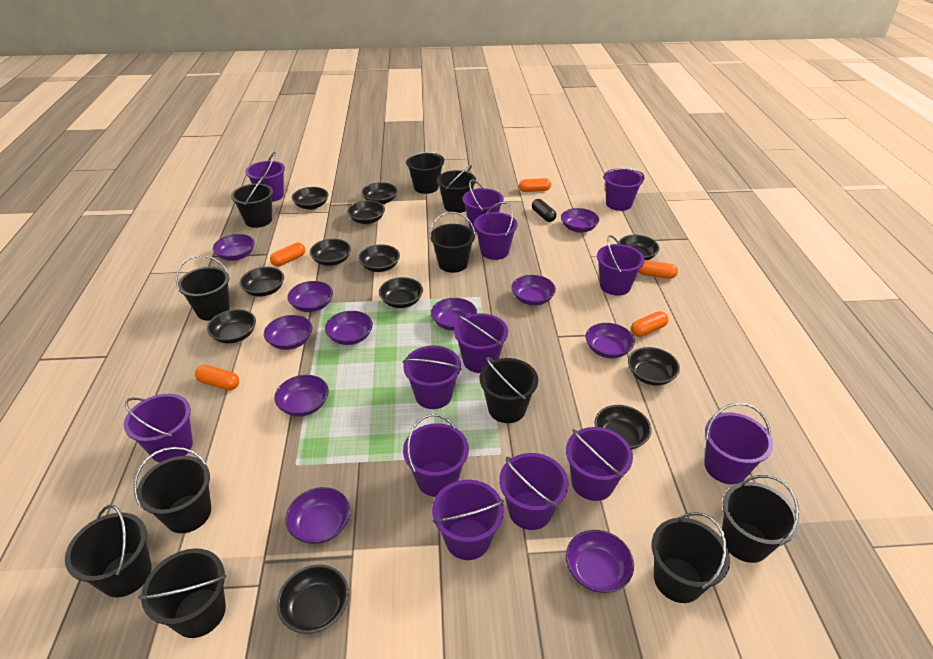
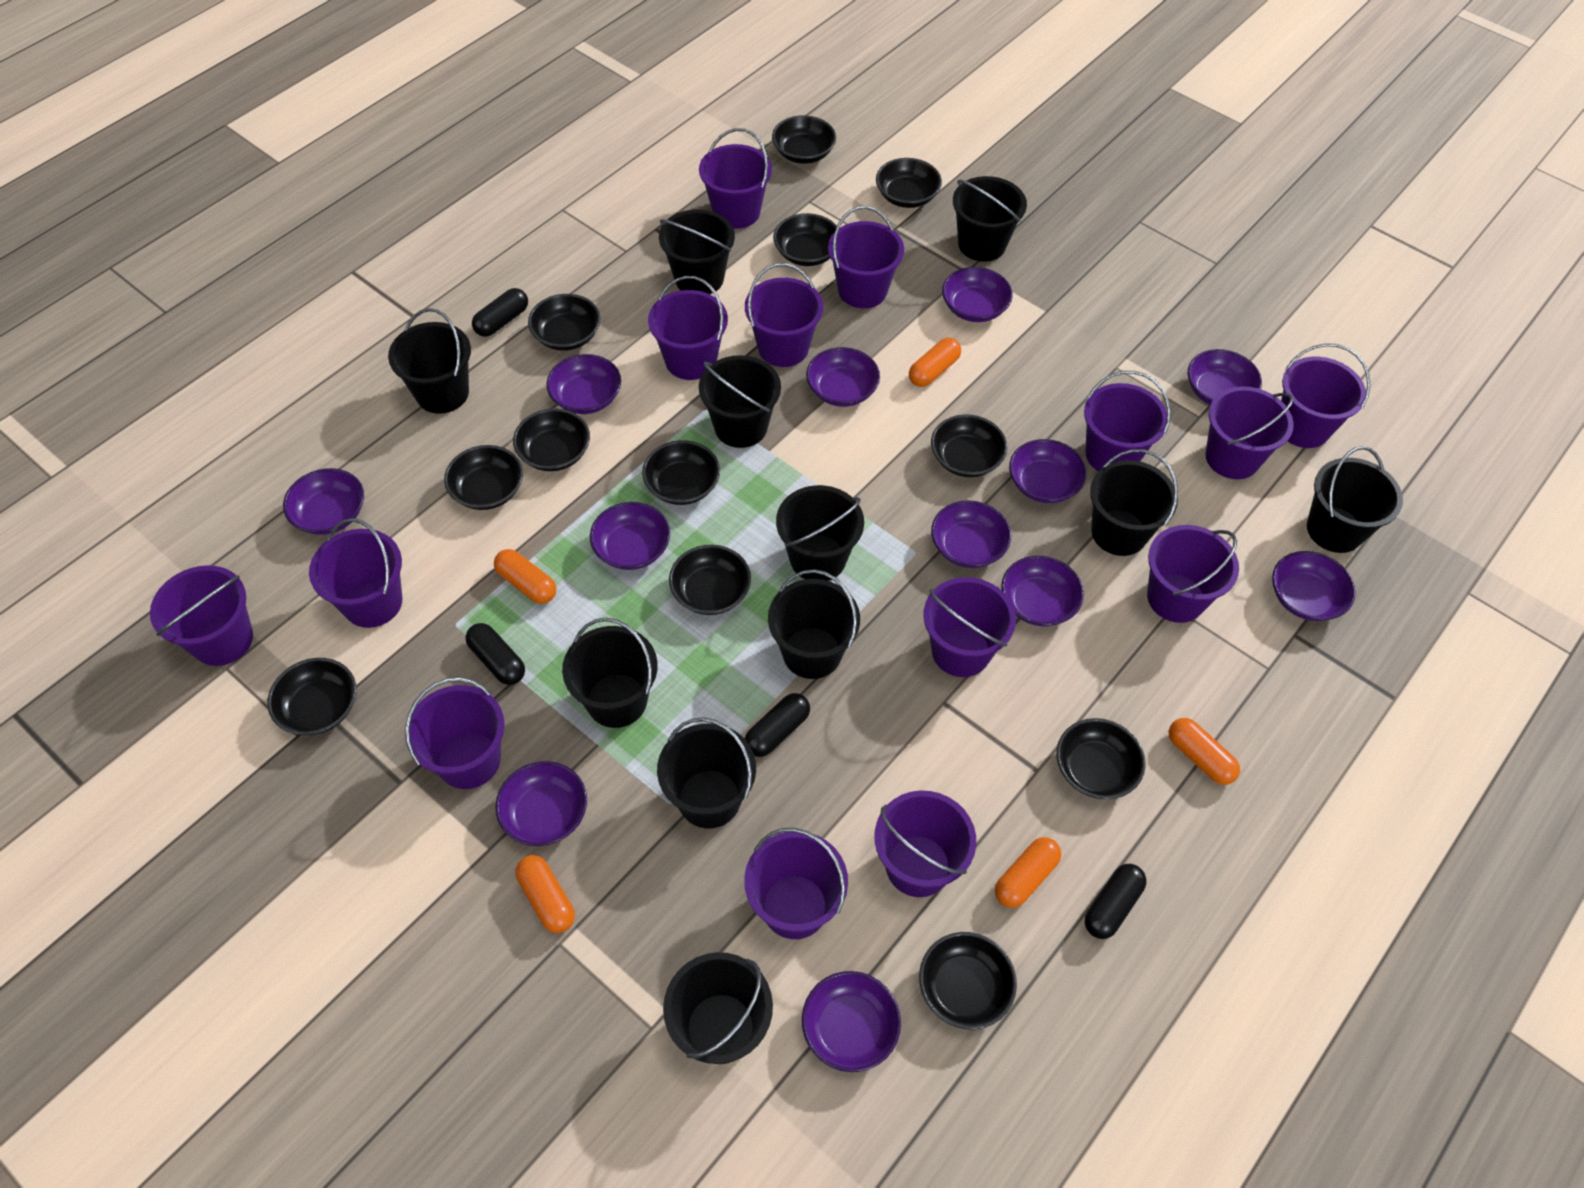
black capsule: 1 -> 4
purple bowl: 11 -> 12
purple bucket: 13 -> 14

